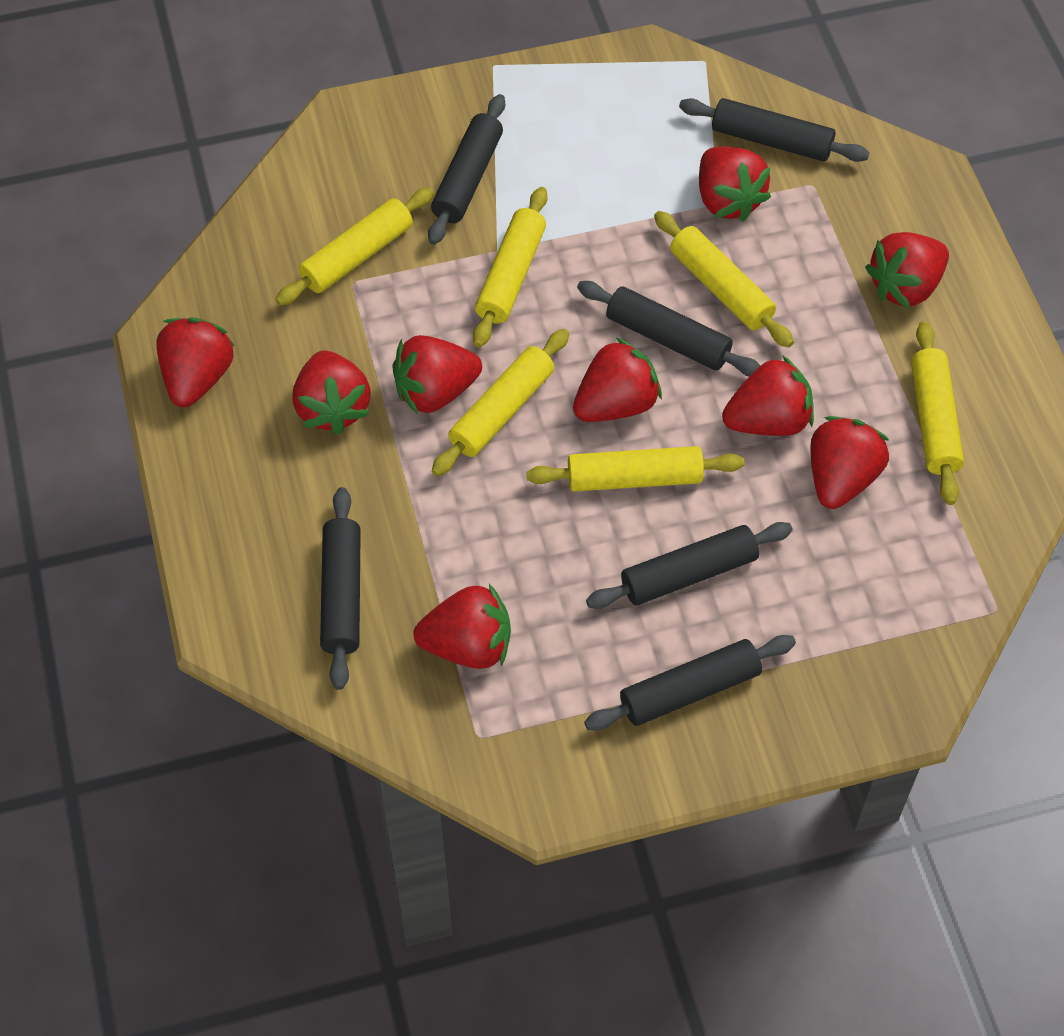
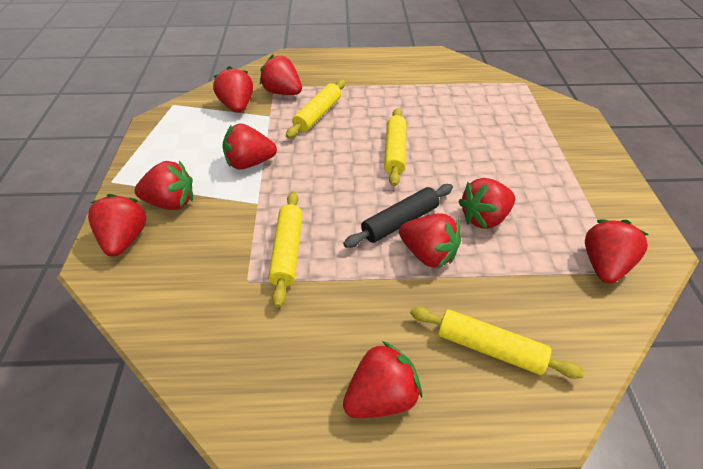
black rolling pin: 6 -> 1
yellow rolling pin: 6 -> 4

